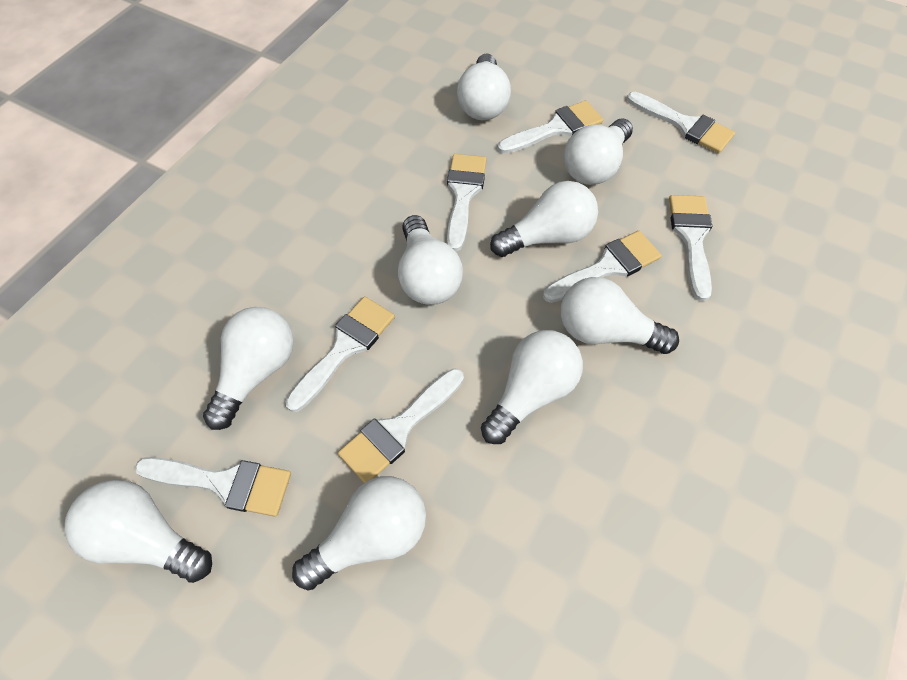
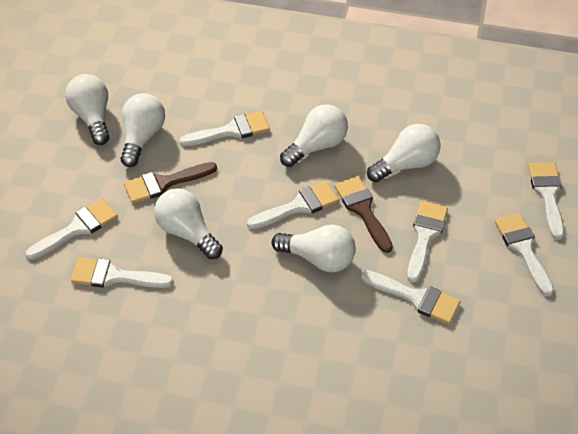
brown brush: 0 -> 2
white light bulb: 9 -> 6

